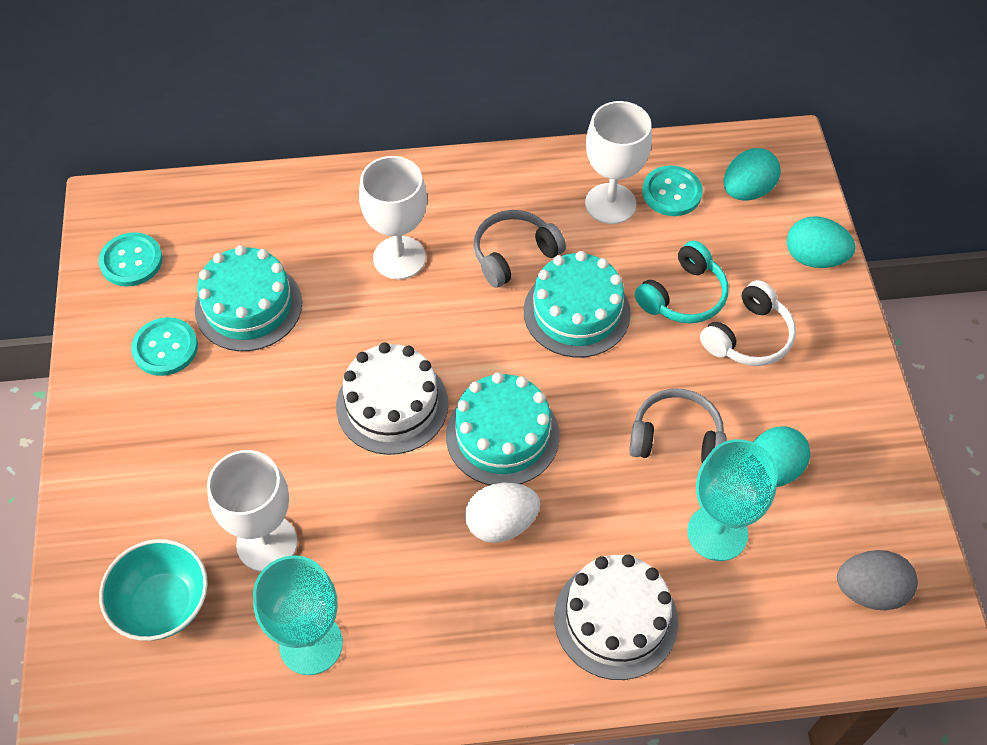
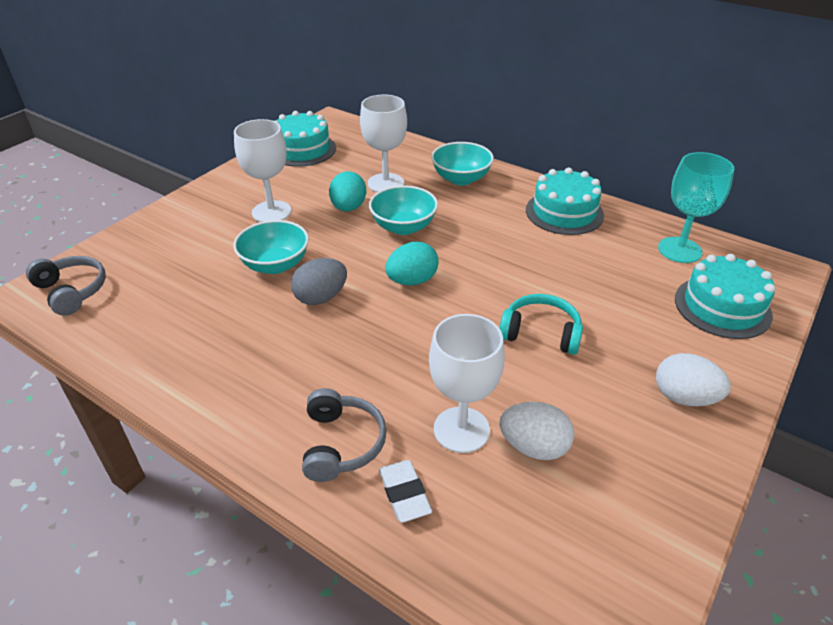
turquoise bowl: 1 -> 3
turquoise button: 3 -> 0
turquoise egg: 3 -> 2
turquoise goblet: 2 -> 1
white cake: 2 -> 0
white egg: 1 -> 2
white eraser: 0 -> 1
white headphones: 1 -> 0

